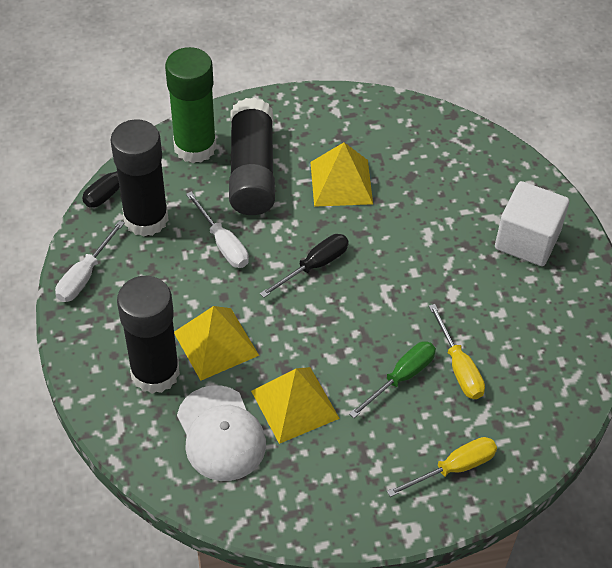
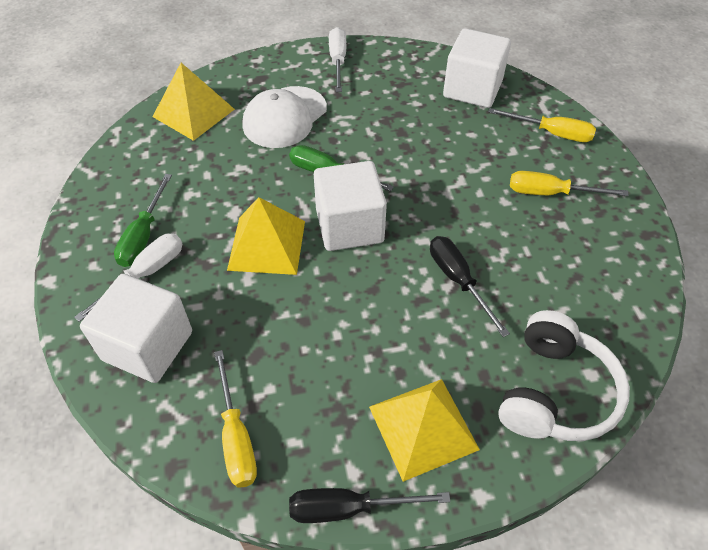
black glue stick: 3 -> 0
green glue stick: 1 -> 0
green screwdriver: 1 -> 2
white cube: 1 -> 3
white headphones: 0 -> 1
yellow screwdriver: 2 -> 3

